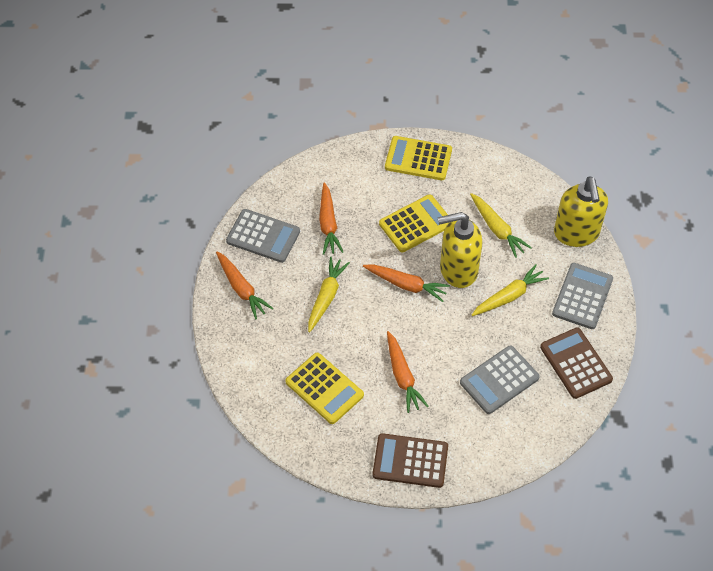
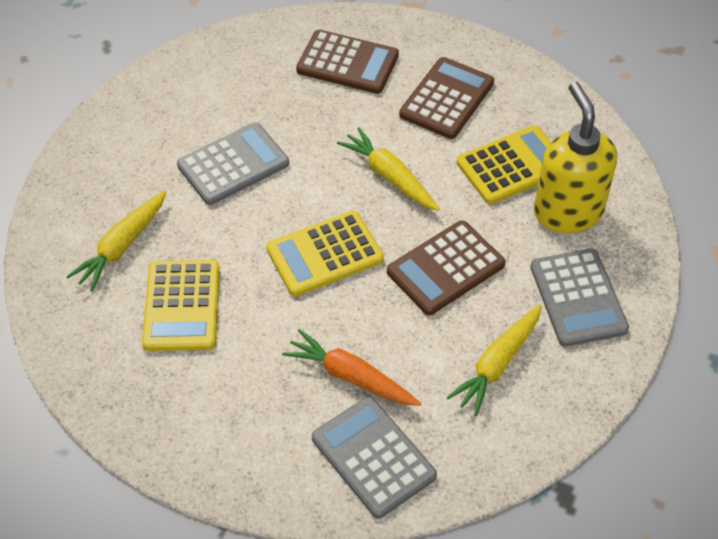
brown calculator: 2 -> 3
orange carrot: 4 -> 1
yellow soap dispenser: 2 -> 1

